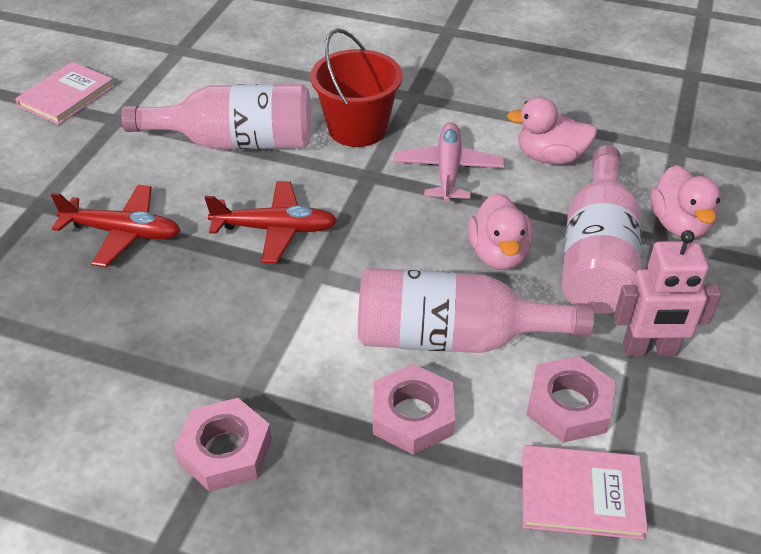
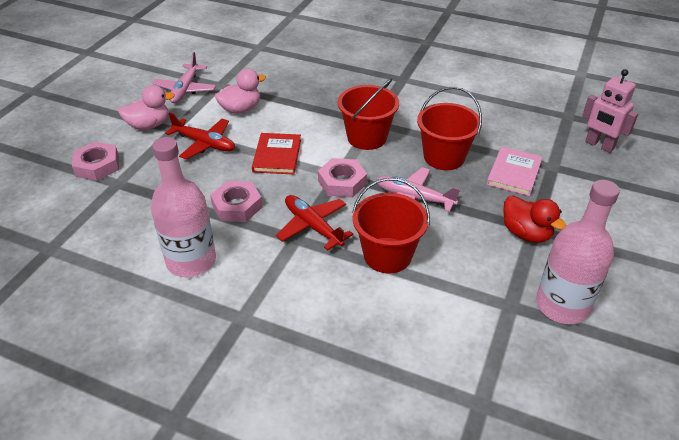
pink book: 2 -> 1
pink bottle: 3 -> 2
pink duck: 3 -> 2
pink plane: 1 -> 2
red book: 0 -> 1
red bucket: 1 -> 3
red duck: 0 -> 1

